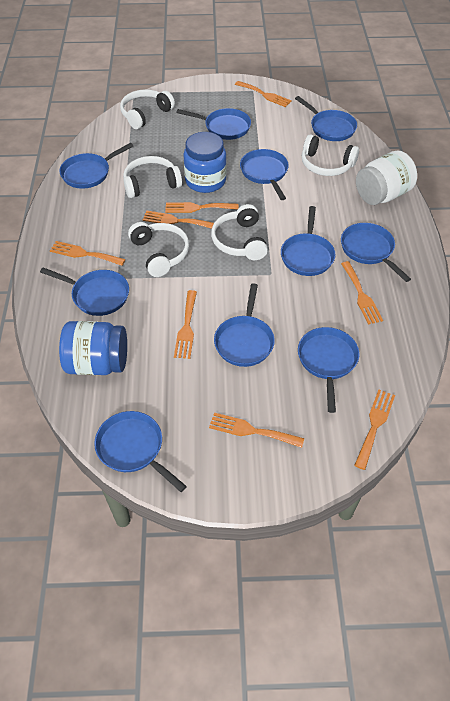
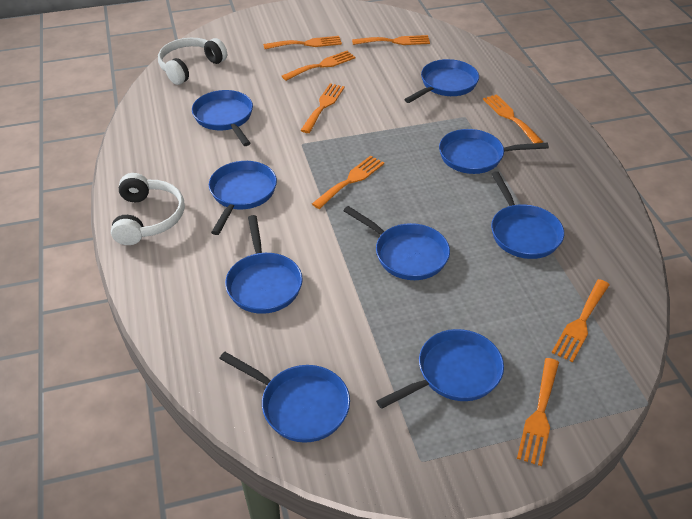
blue jar: 2 -> 0
blue pan: 10 -> 9
white headphones: 5 -> 2
white jar: 1 -> 0

